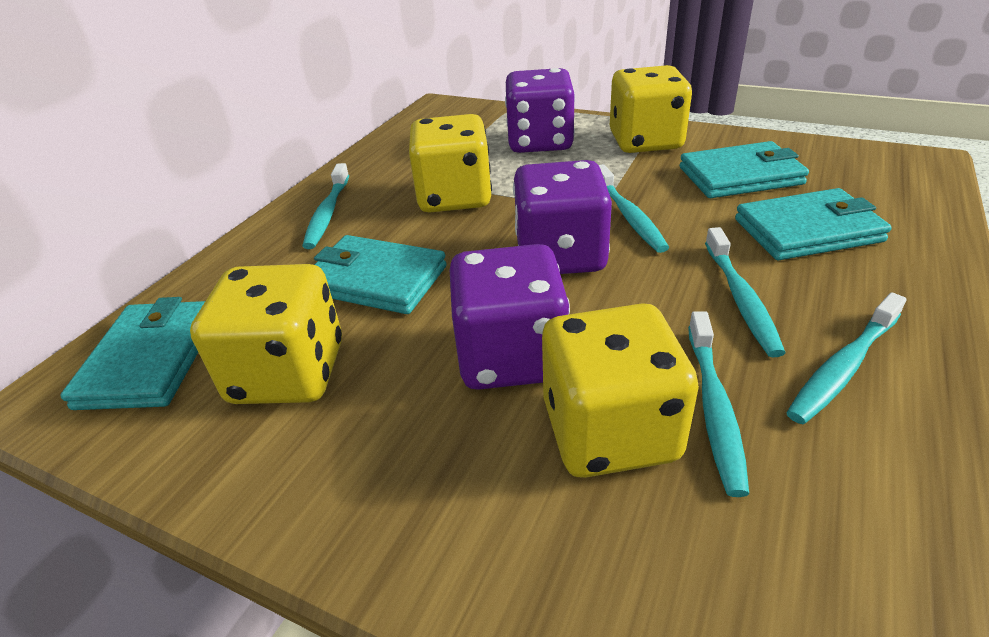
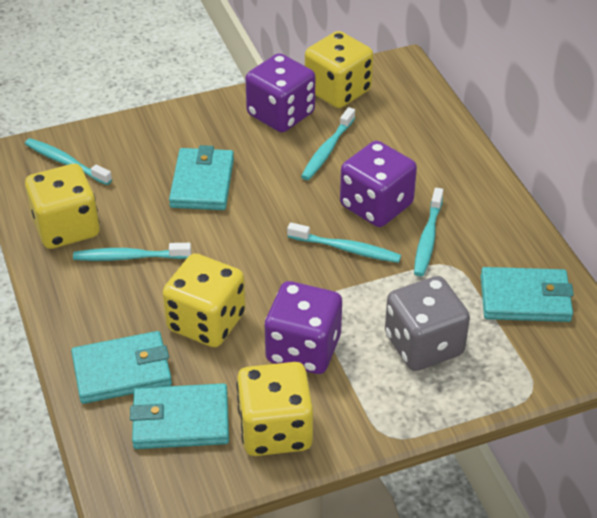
grey dice: 0 -> 1

